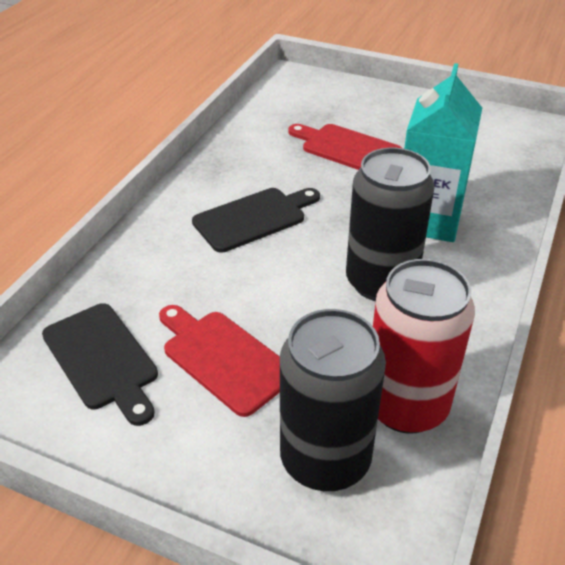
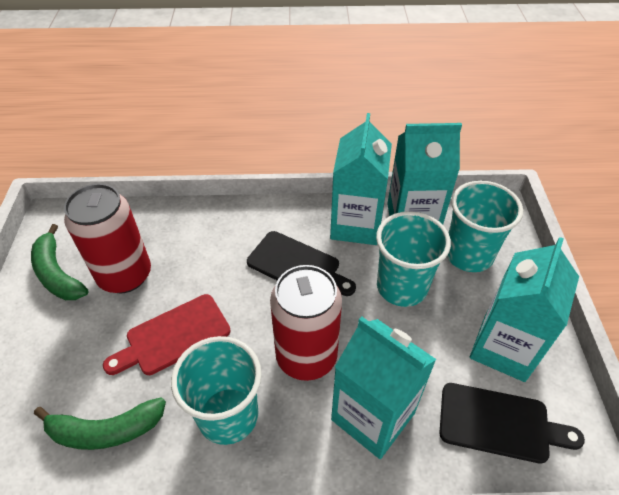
black can: 2 -> 0
green banana: 0 -> 2
red can: 1 -> 2
red cutting board: 2 -> 1
turquoise carton: 1 -> 4
turquoise cup: 0 -> 3

